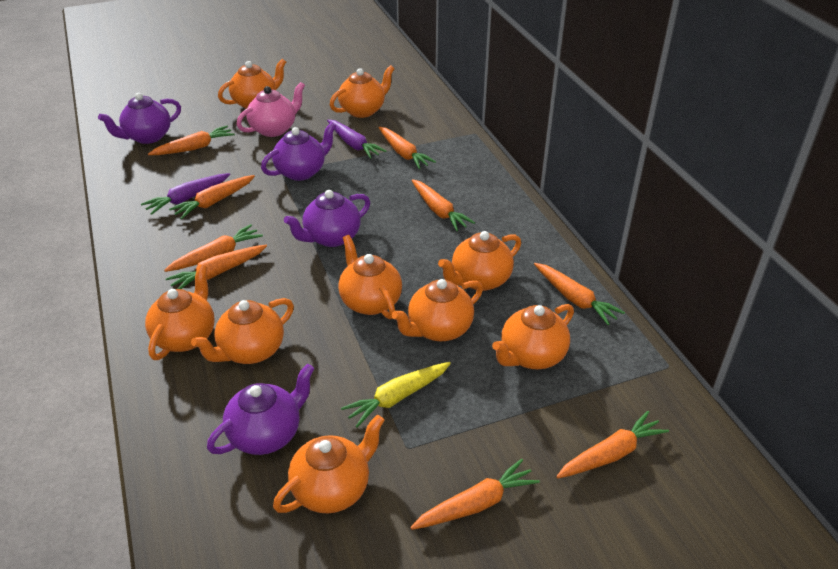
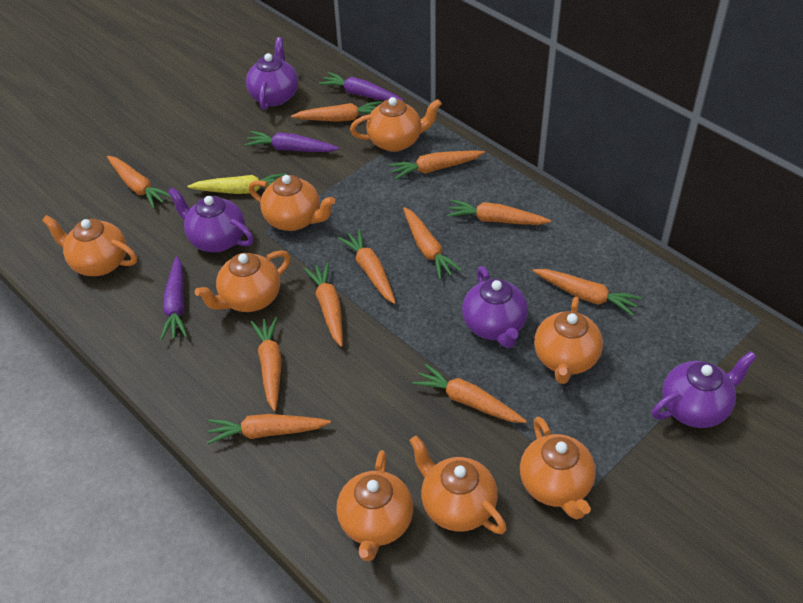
orange carrot: 9 -> 11
orange teapot: 9 -> 8
pink teapot: 1 -> 0
purple carrot: 2 -> 3

